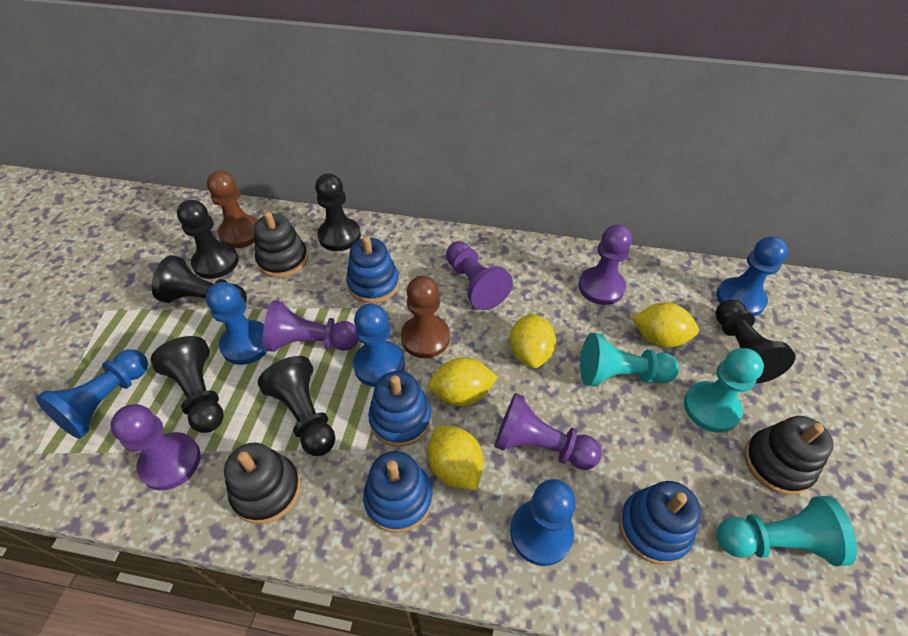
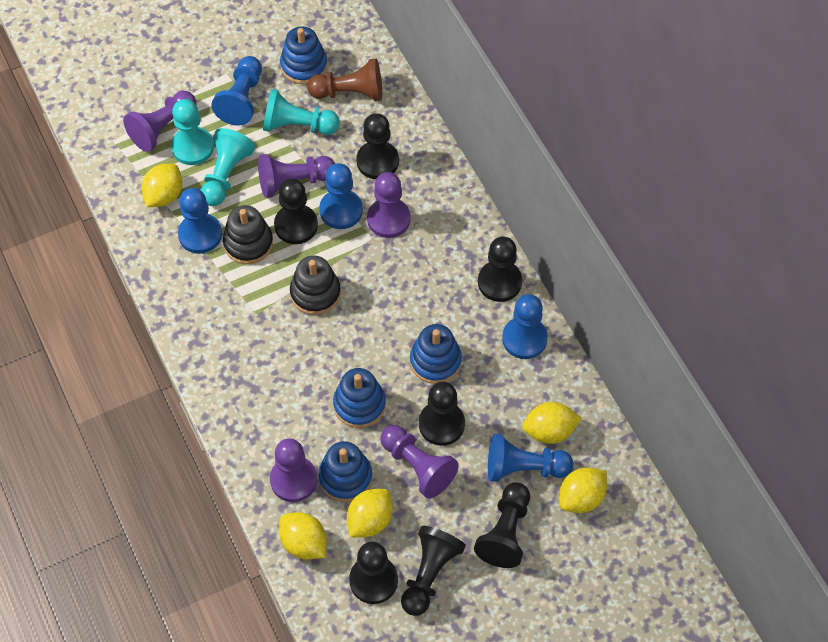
black pawn: 6 -> 7
black stacking toy: 3 -> 2
brown pawn: 2 -> 1
yellow lemon: 4 -> 5

